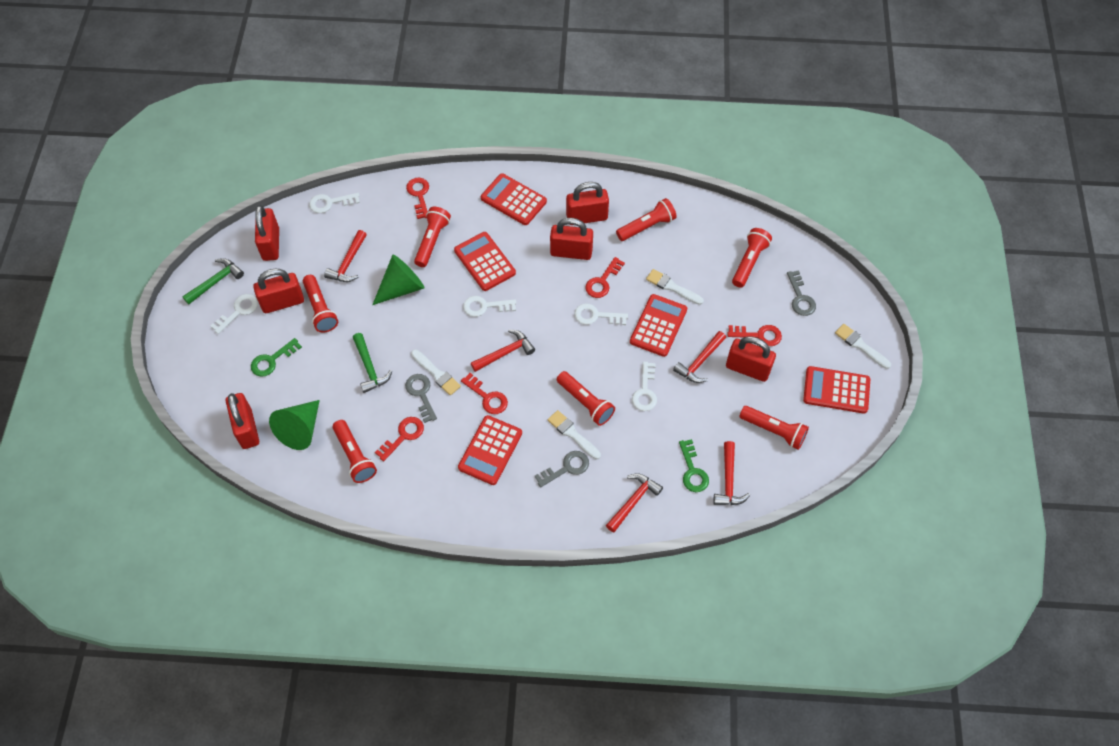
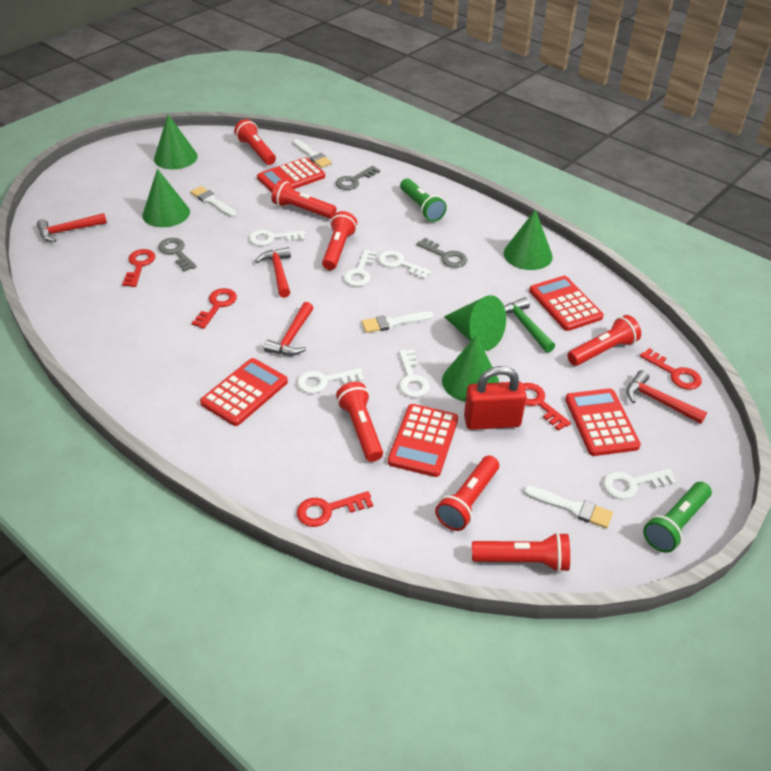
green cone: 2 -> 5
green flashlight: 0 -> 2
green hammer: 2 -> 1
green key: 2 -> 0
red hammer: 5 -> 4
red padlock: 6 -> 1
white key: 5 -> 6

